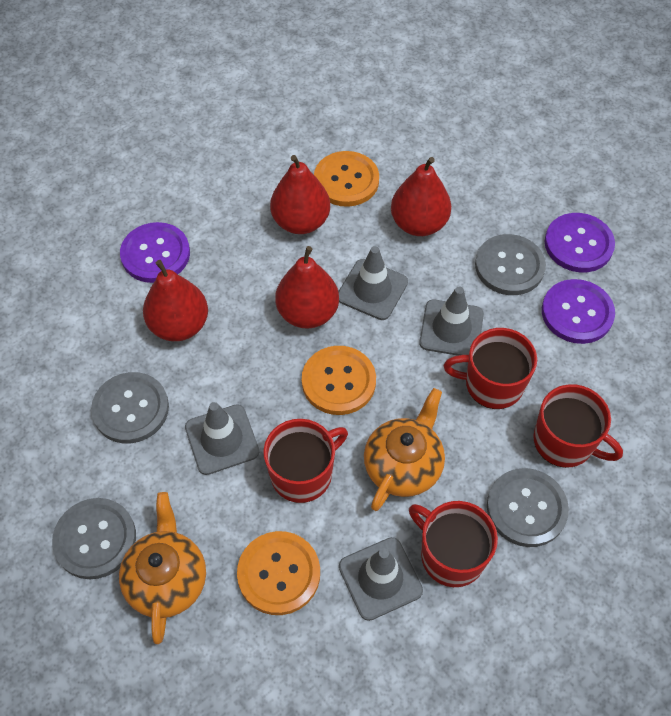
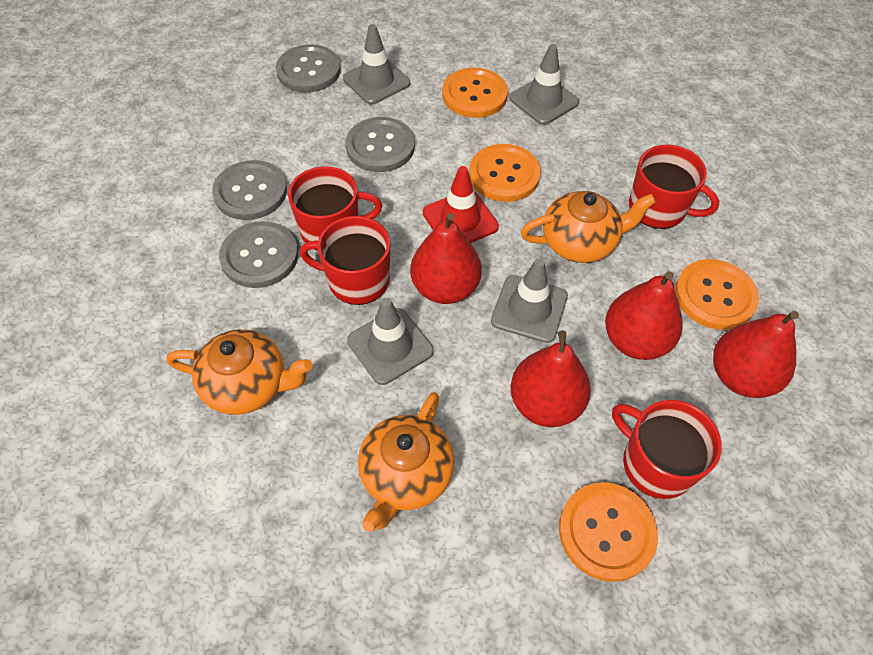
orange button: 3 -> 4
orange teapot: 2 -> 3
purple button: 3 -> 0
red traffic cone: 0 -> 1

